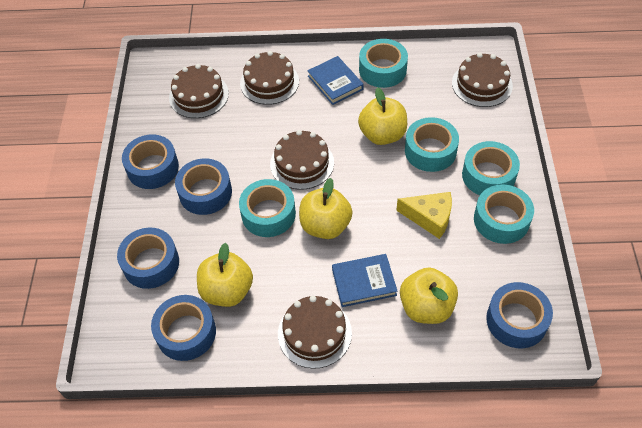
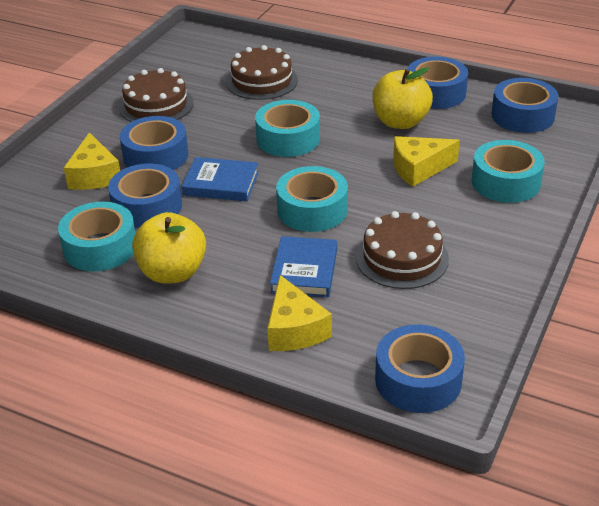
brown cake: 5 -> 3
turquoise tape: 5 -> 4
yellow apple: 4 -> 2
yellow cheese: 1 -> 3

